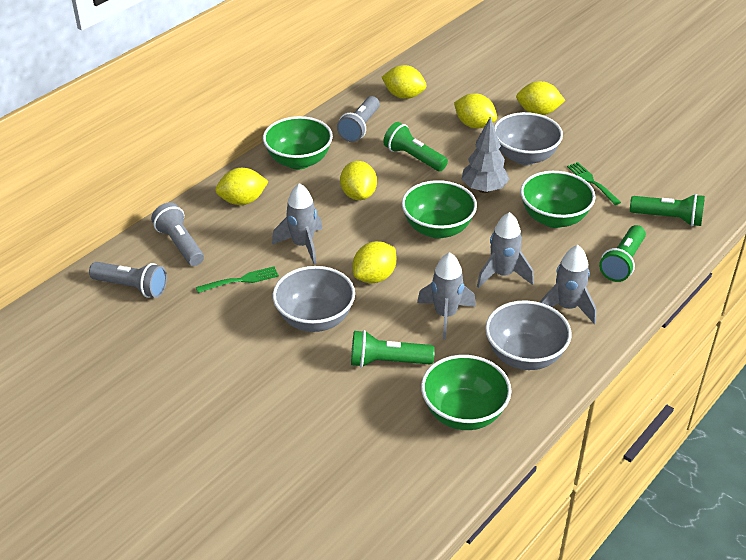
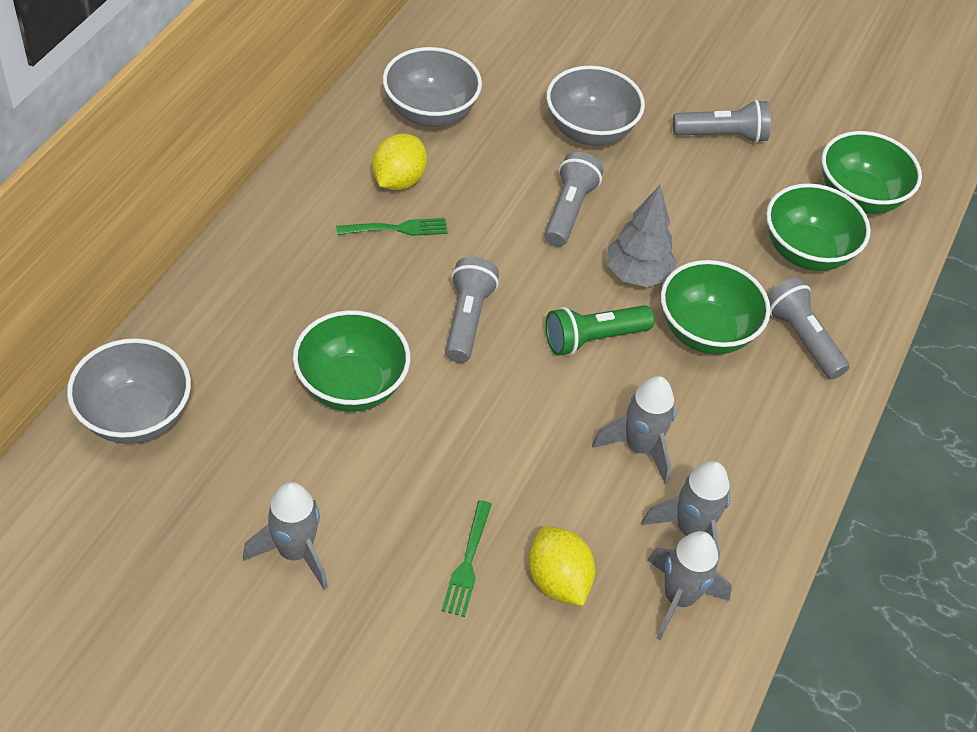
green flashlight: 4 -> 1
grey flashlight: 3 -> 4
yellow lemon: 6 -> 2

